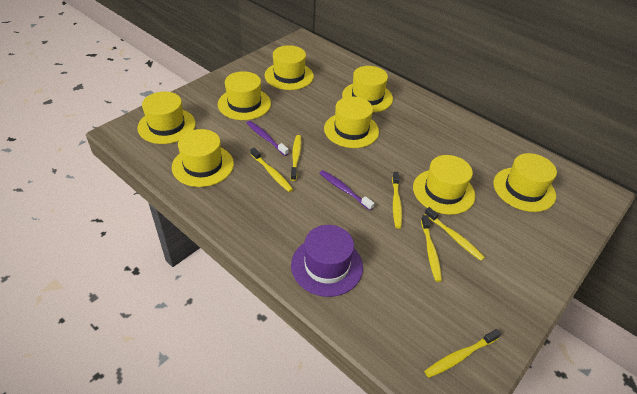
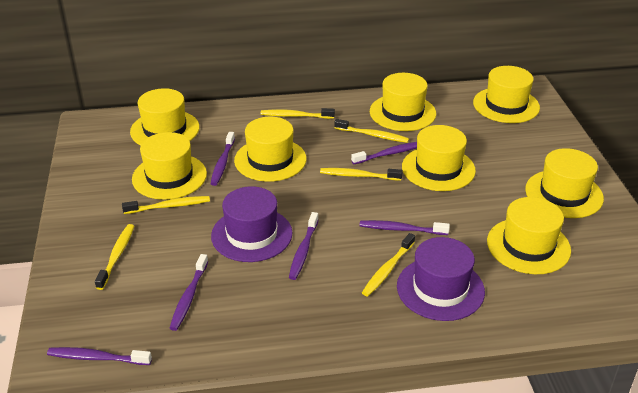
purple hat: 1 -> 2
purple toothbrush: 2 -> 6

